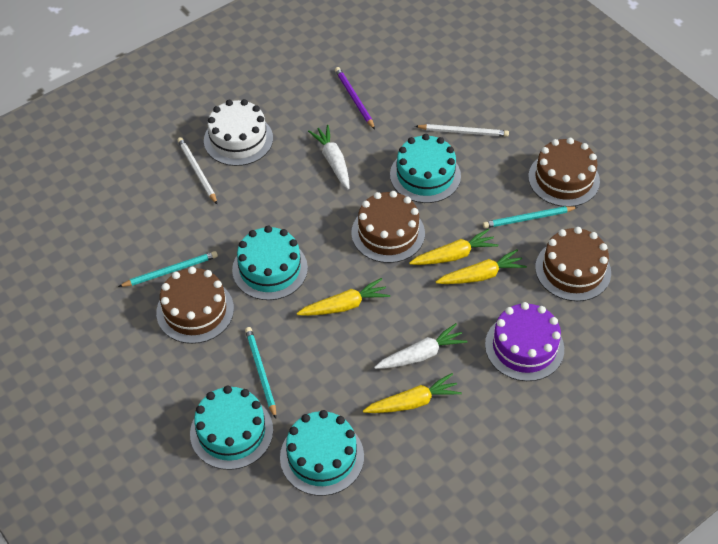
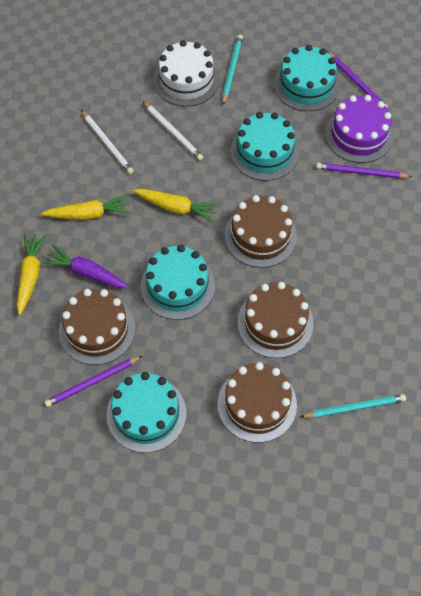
purple carrot: 0 -> 1
purple pencil: 1 -> 3
turquoise pencil: 3 -> 2
white carrot: 2 -> 0
yellow carrot: 4 -> 3

